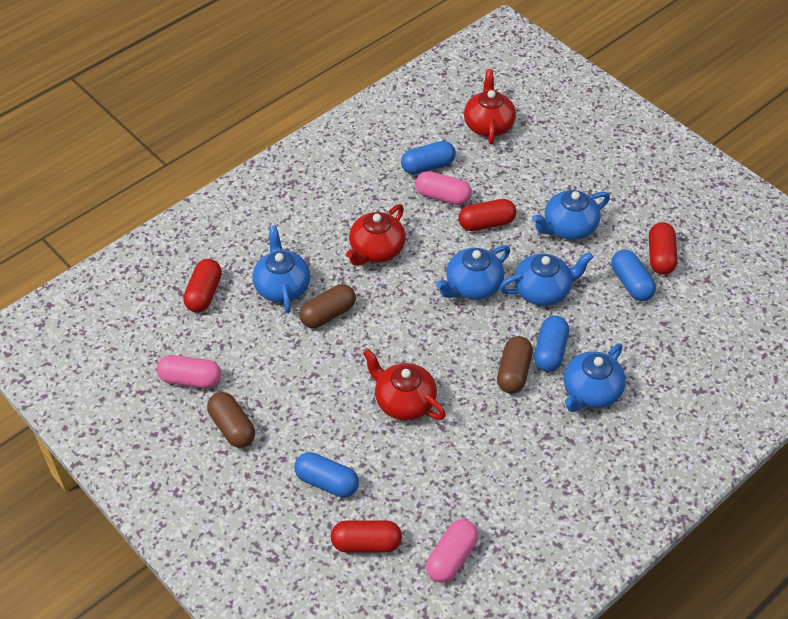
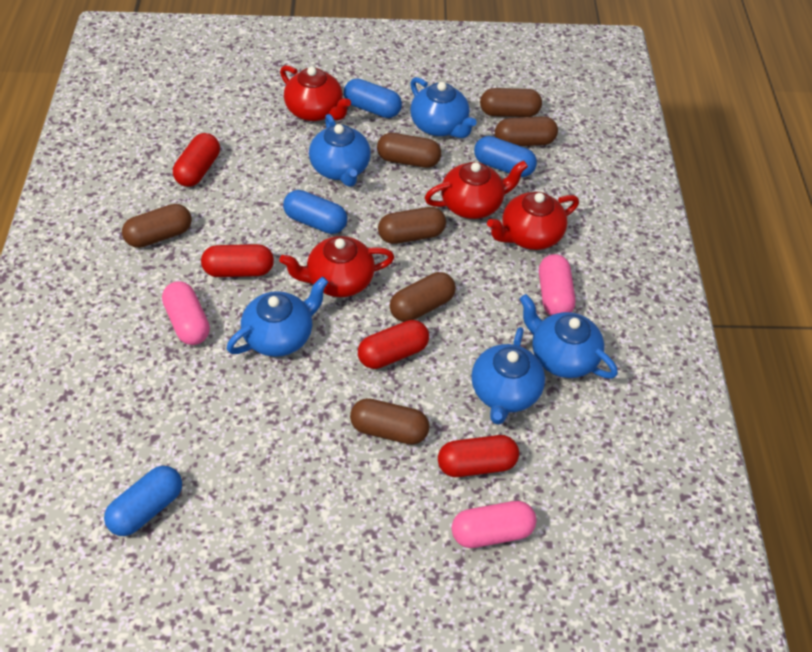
brown capsule: 3 -> 7
red teapot: 3 -> 4

